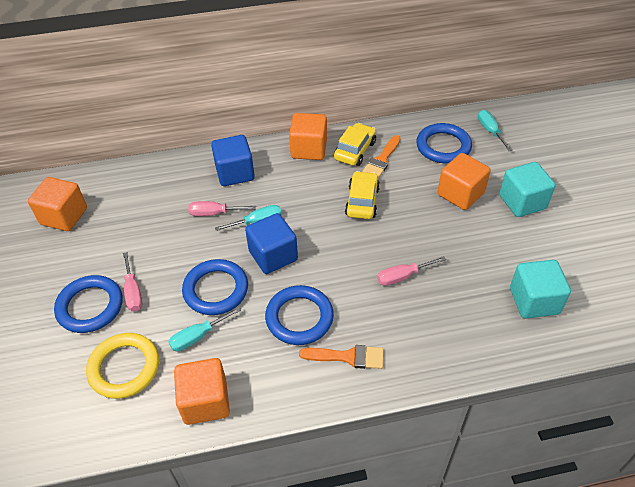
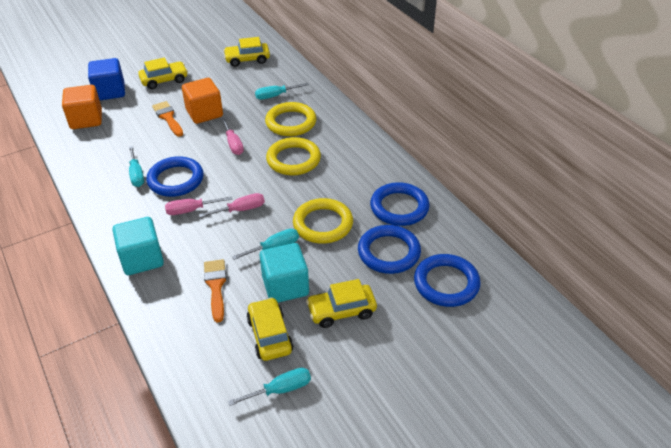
blue cube: 2 -> 1
orange cube: 4 -> 2
turquoise screwdriver: 3 -> 4
yellow car: 2 -> 4
yellow ring: 1 -> 3

